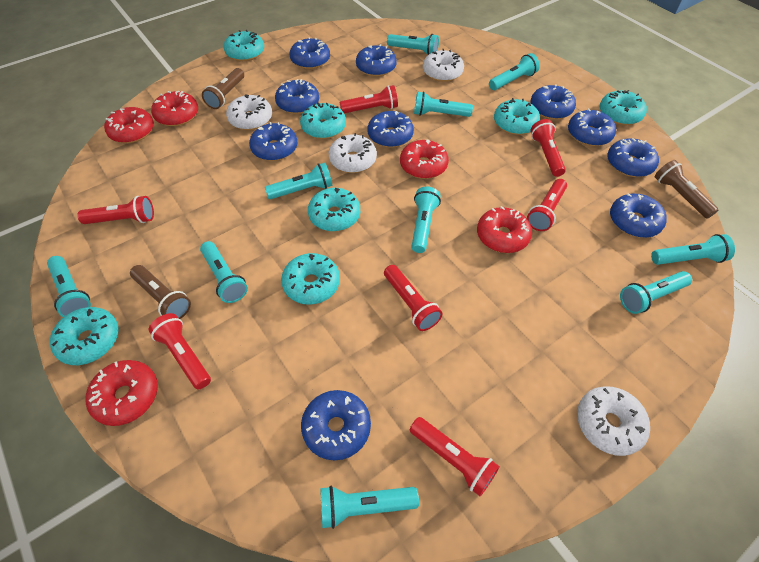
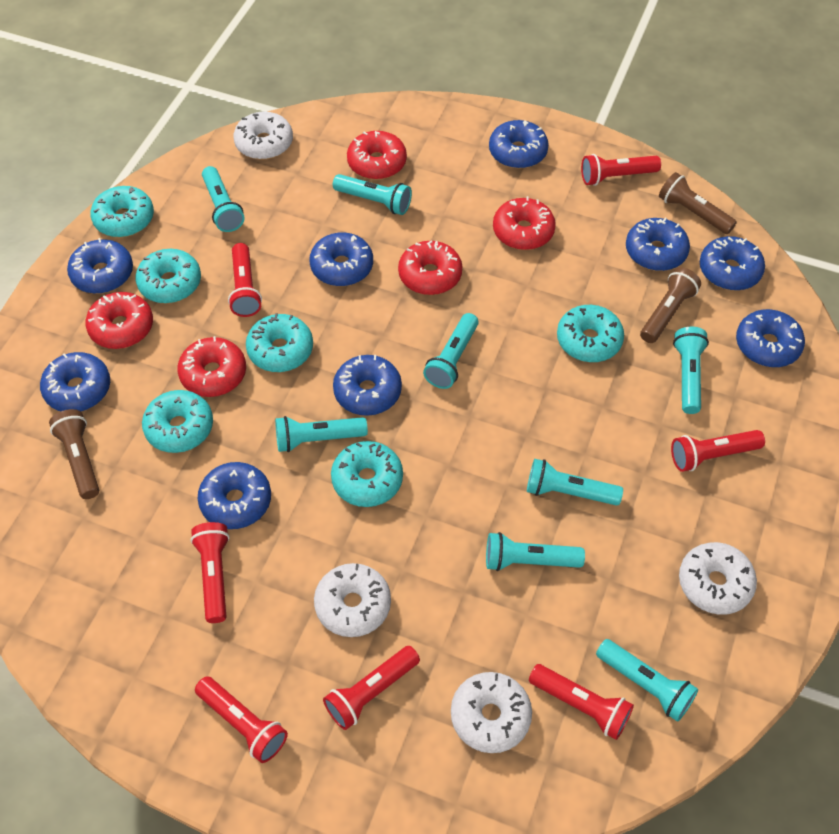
blue donut: 10 -> 9
turquoise donut: 7 -> 6
turquoise flashlight: 10 -> 8

